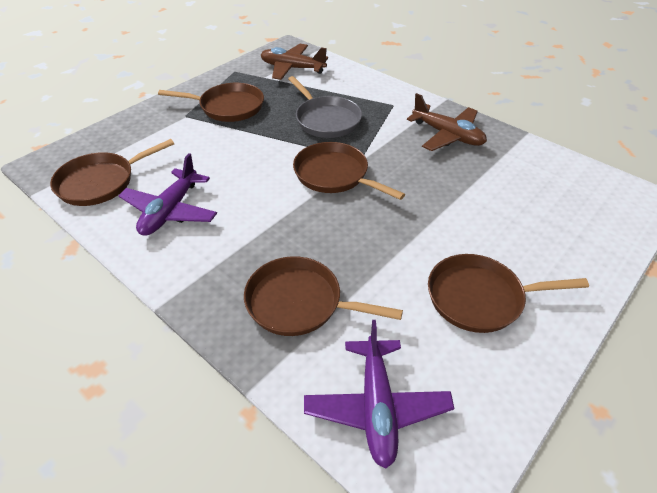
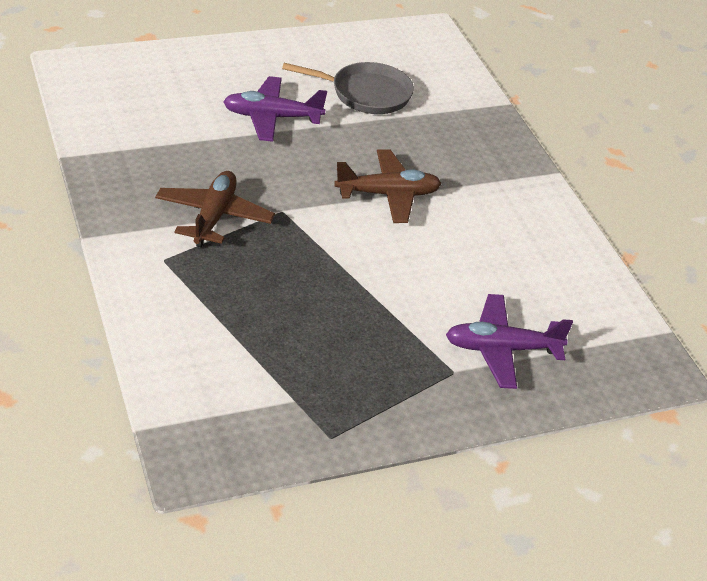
brown pan: 5 -> 0

